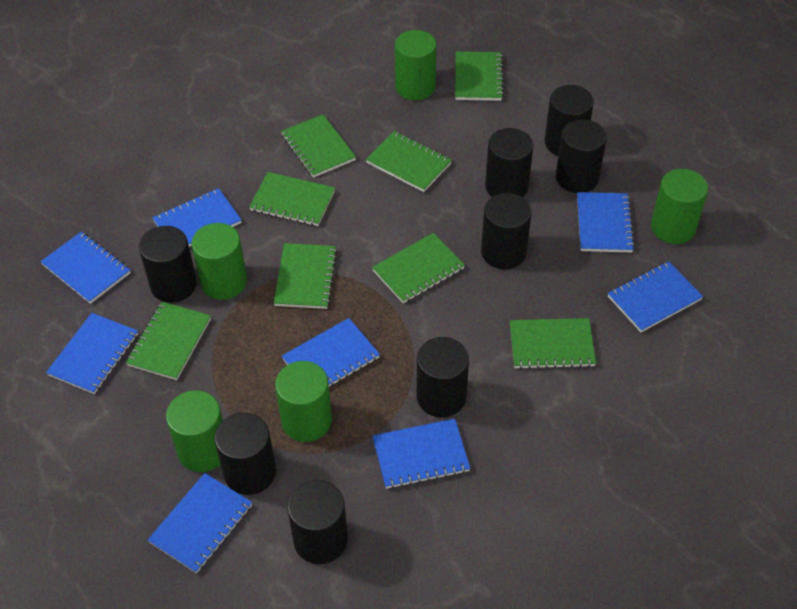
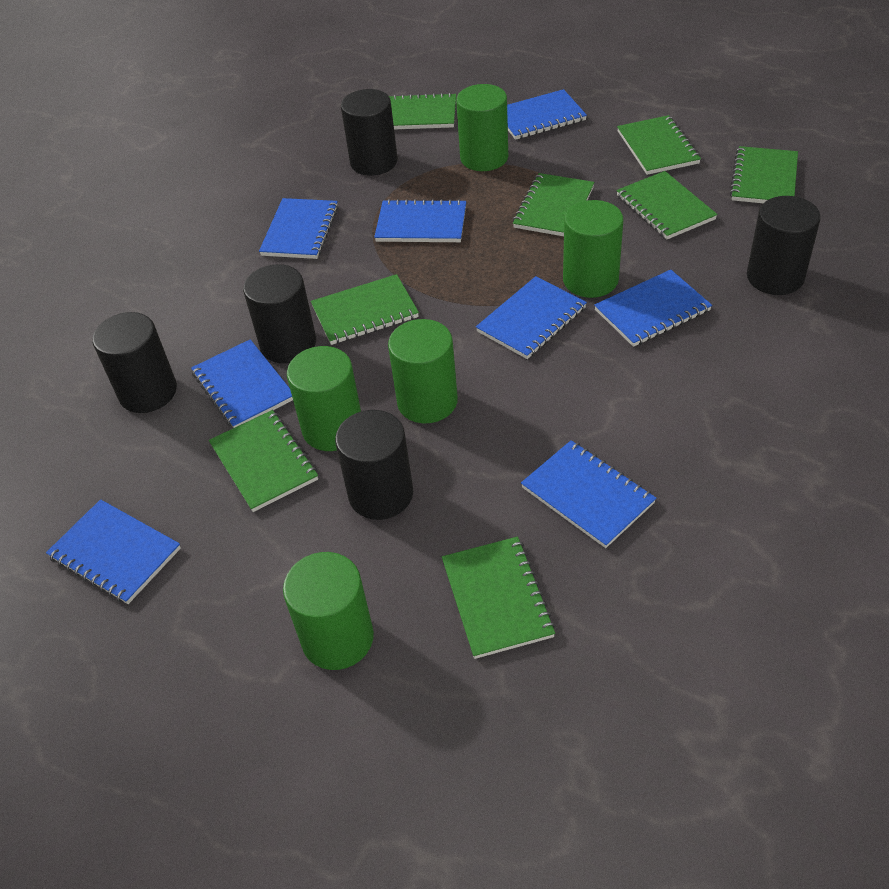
black cylinder: 8 -> 5

